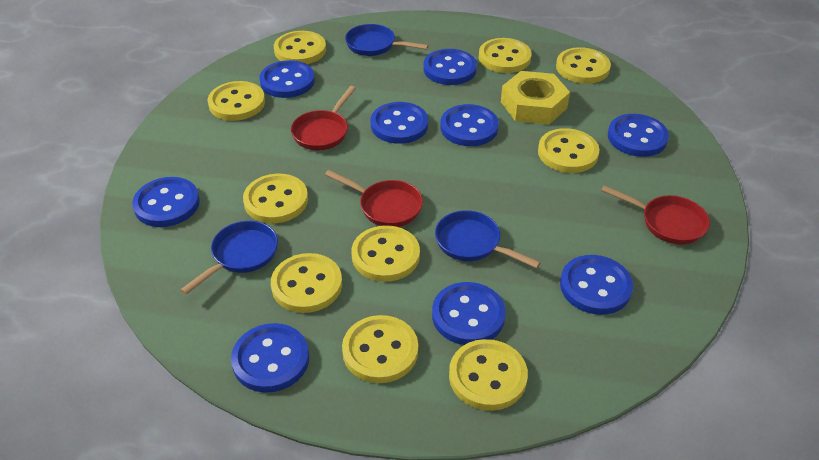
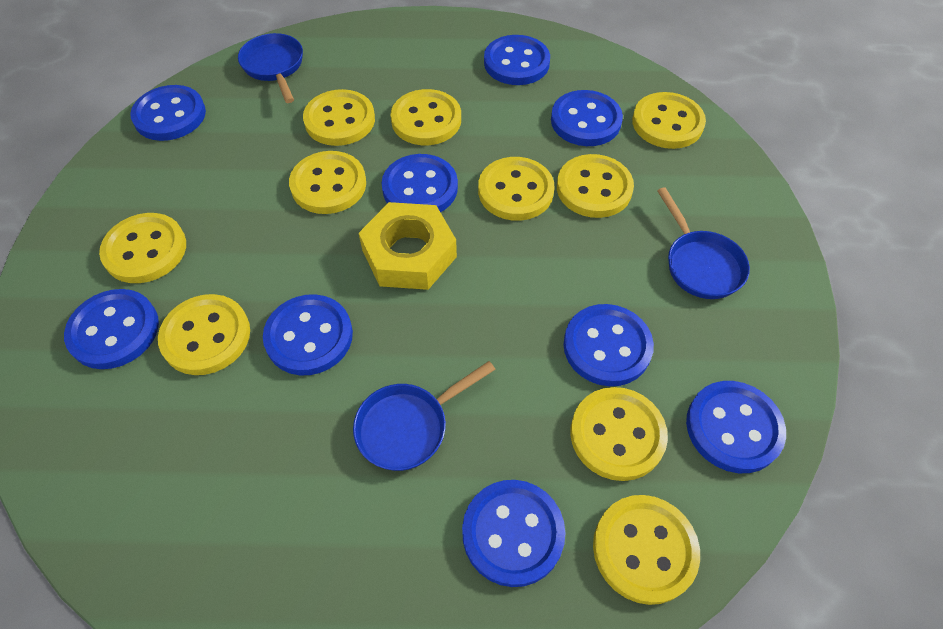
red pan: 3 -> 0

